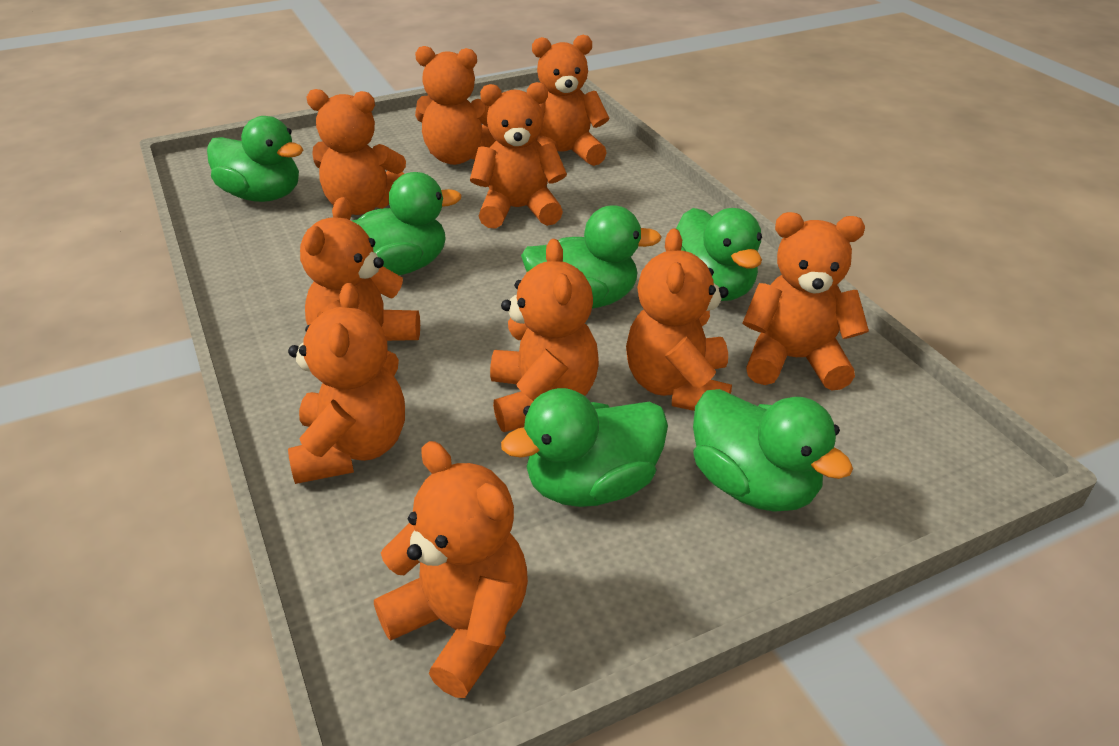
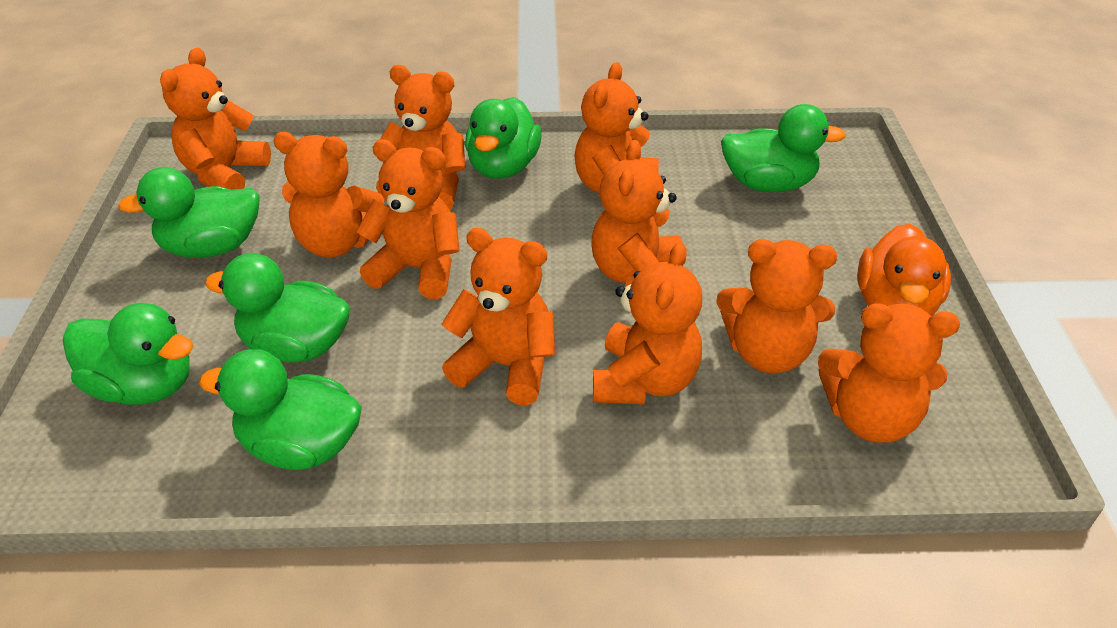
orange duck: 0 -> 1

